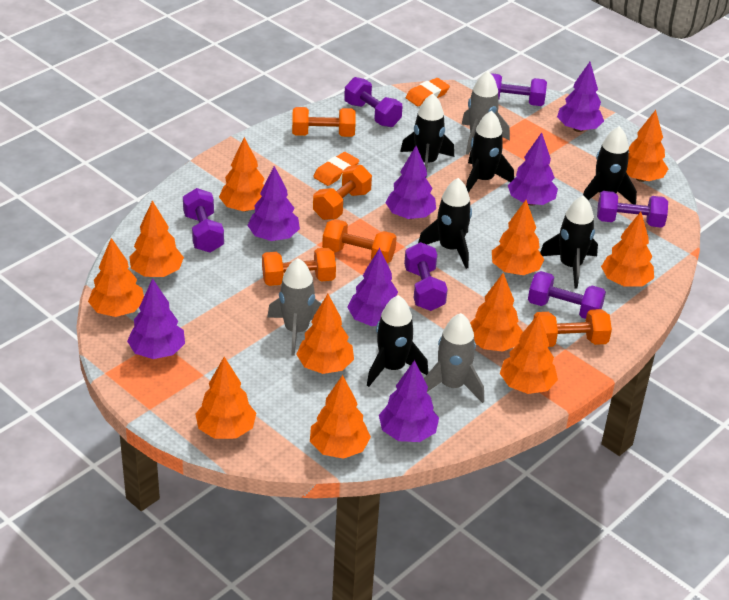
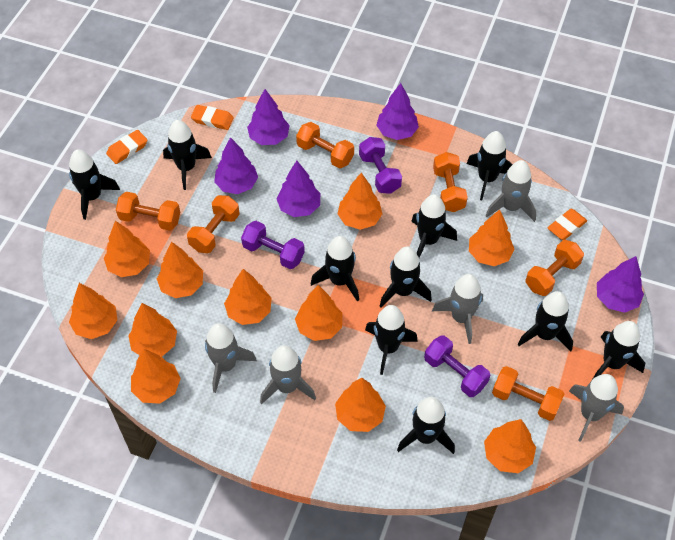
black rocket: 6 -> 10
grey rocket: 3 -> 5
orange dumbbell: 5 -> 6
orange eraser: 2 -> 3
purple dumbbell: 6 -> 3
purple tree: 7 -> 5

